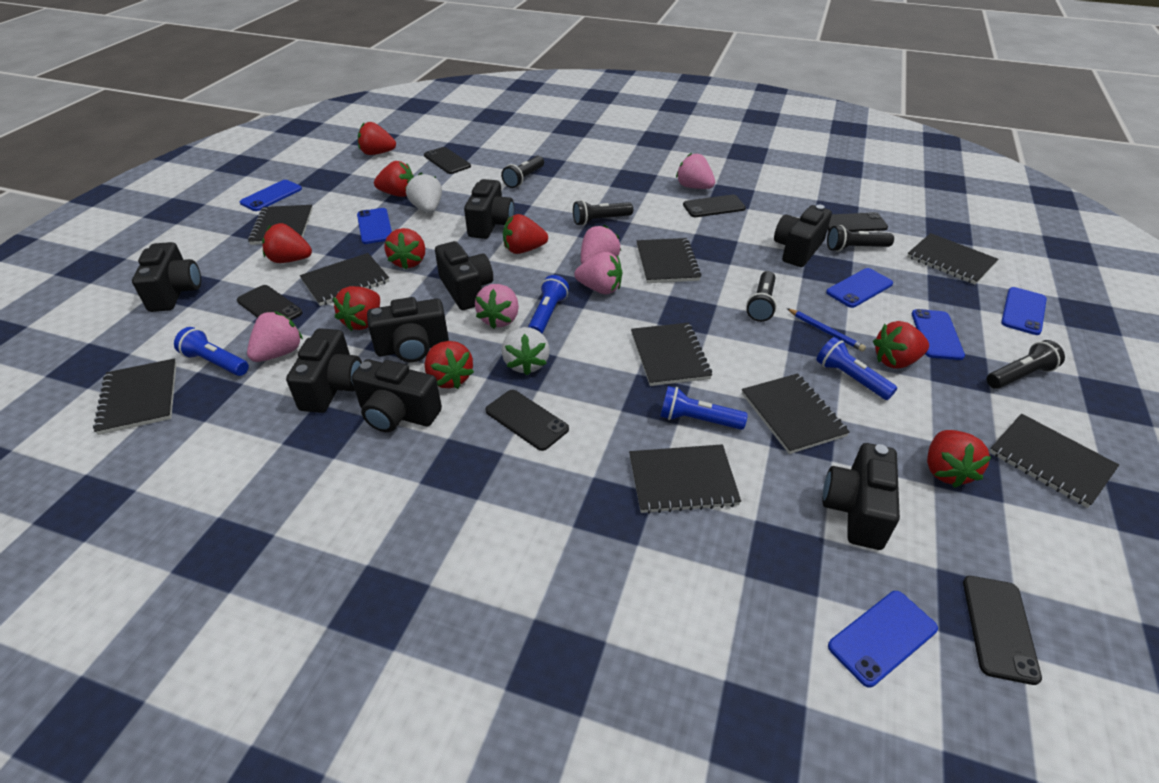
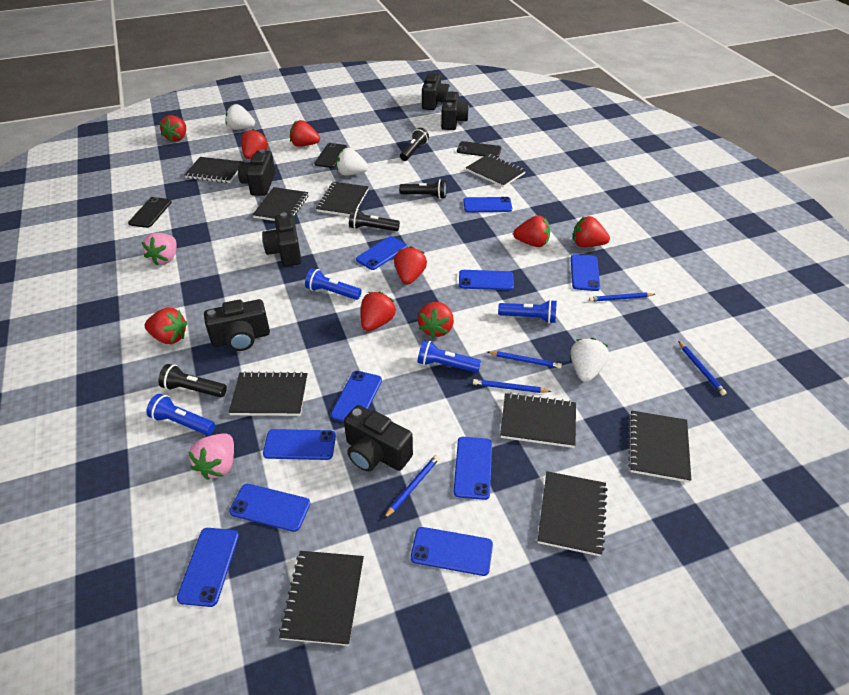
black camera: 8 -> 6
black flashlight: 5 -> 4
black phone: 6 -> 3
blue pencil: 1 -> 5
blue phone: 6 -> 10
pink strawberry: 5 -> 2
white strawberry: 2 -> 3

